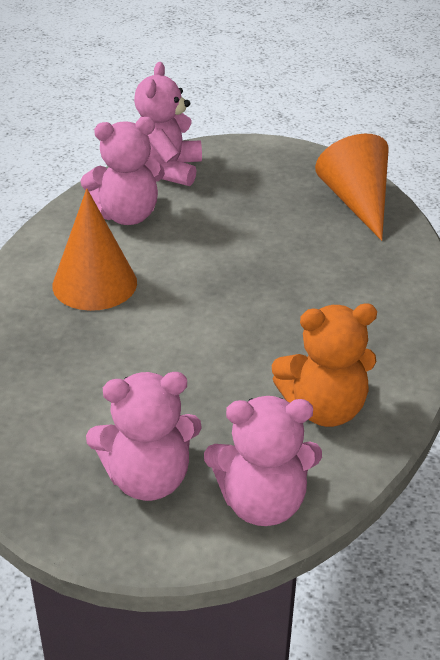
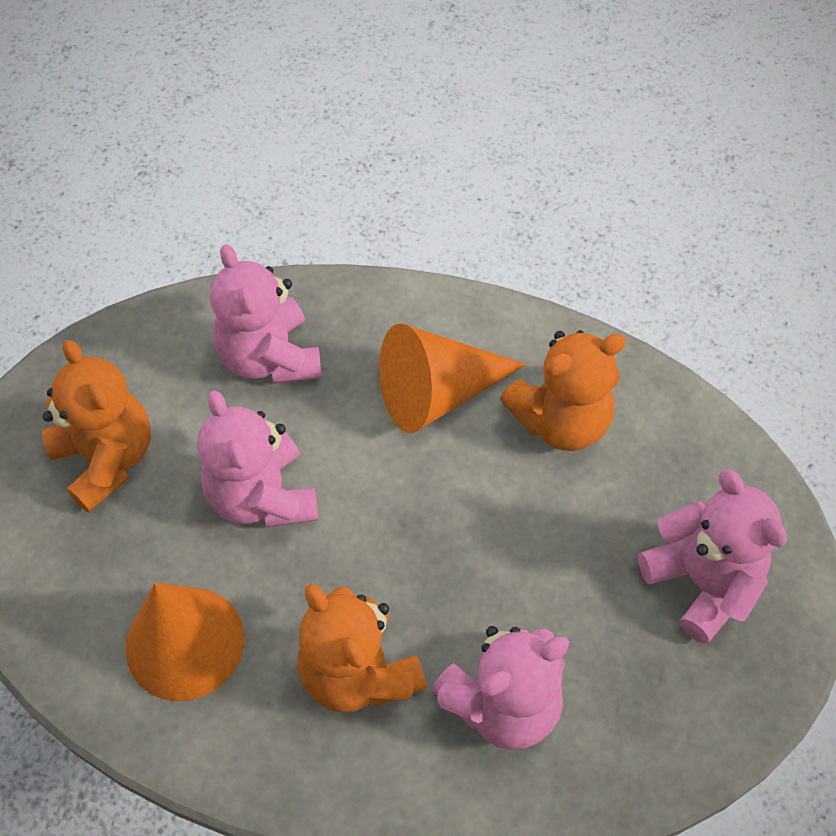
orange teddy bear: 1 -> 3

